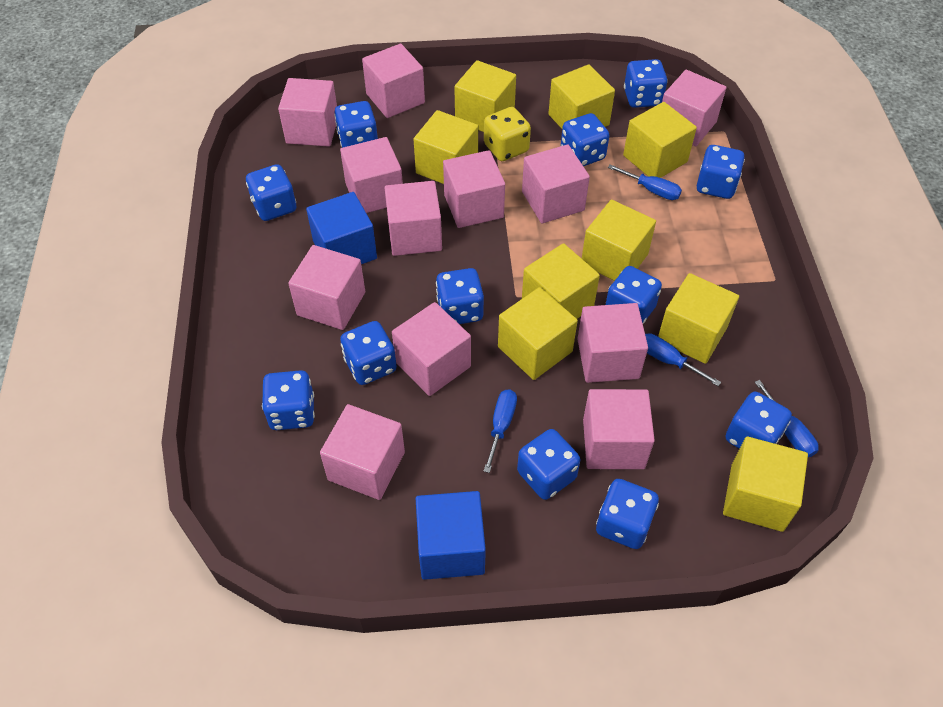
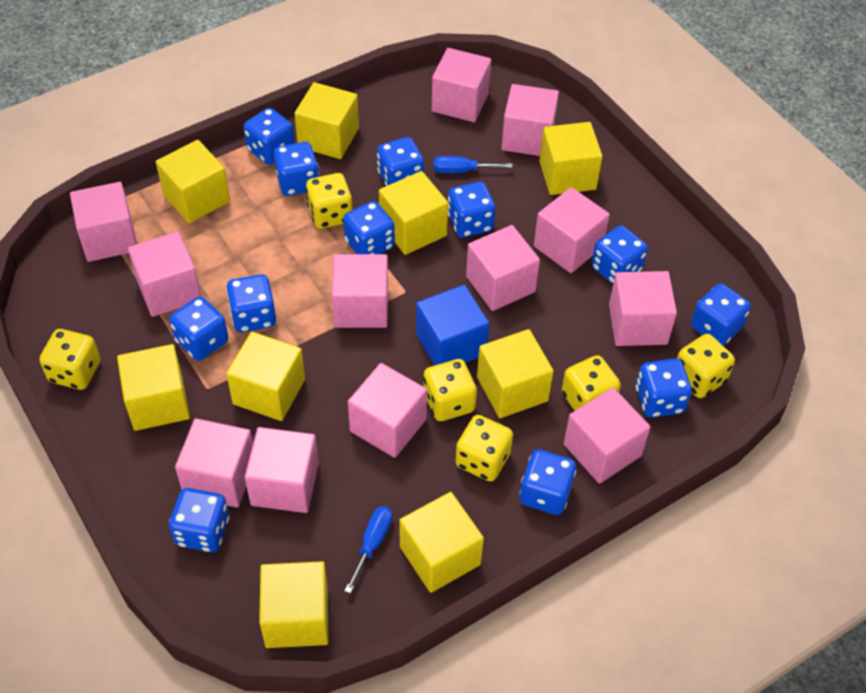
blue cube: 2 -> 1
blue screwdriver: 4 -> 2
yellow dice: 1 -> 6

